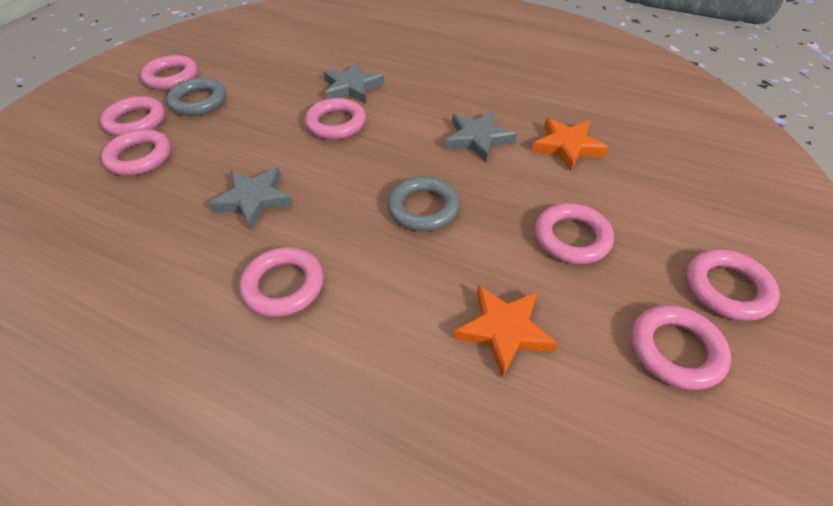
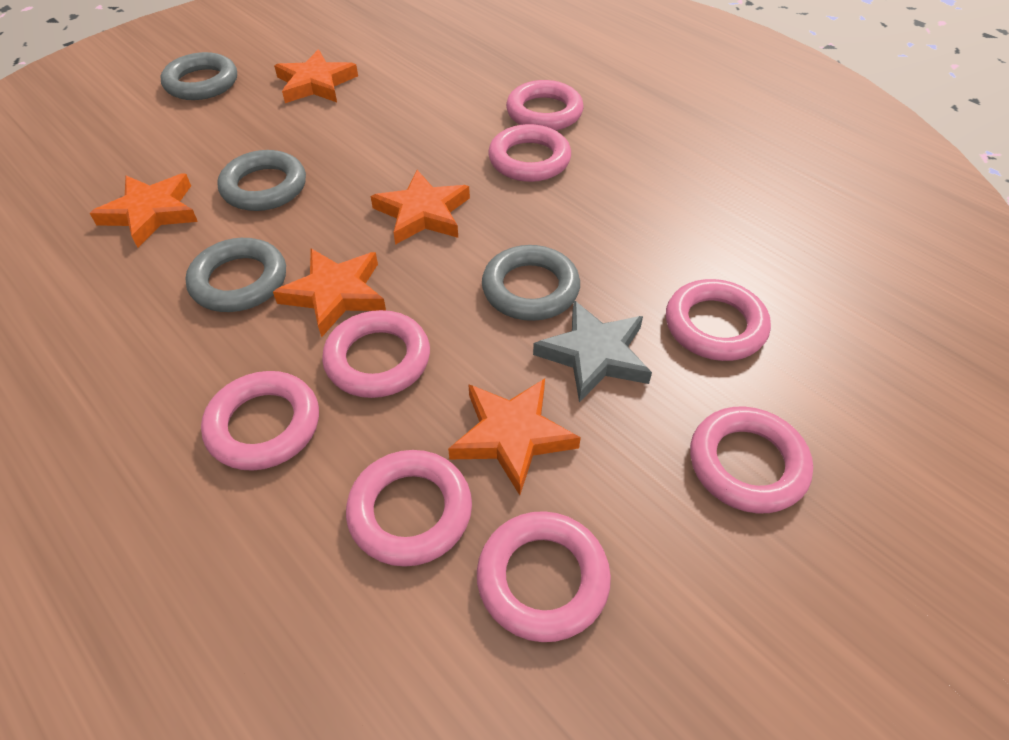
grey ring: 2 -> 4
grey star: 3 -> 1
orange star: 2 -> 5

